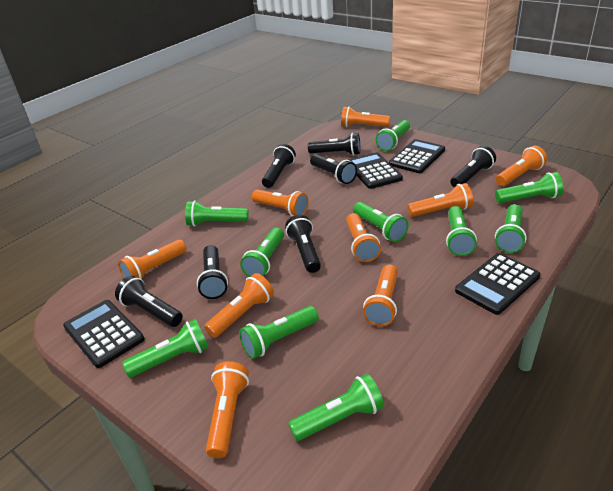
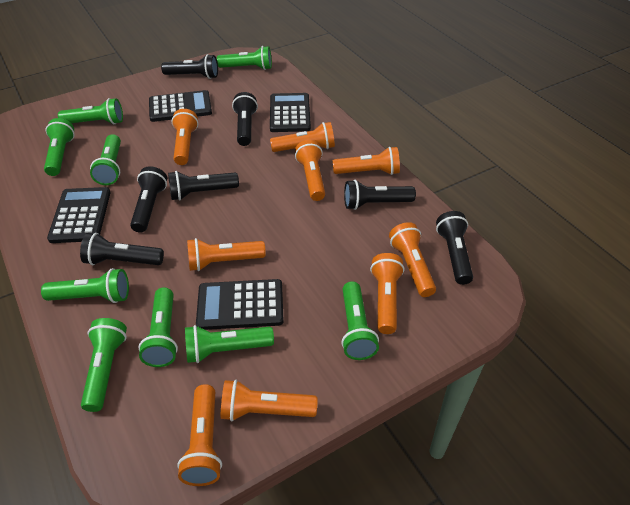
green flashlight: 10 -> 9

